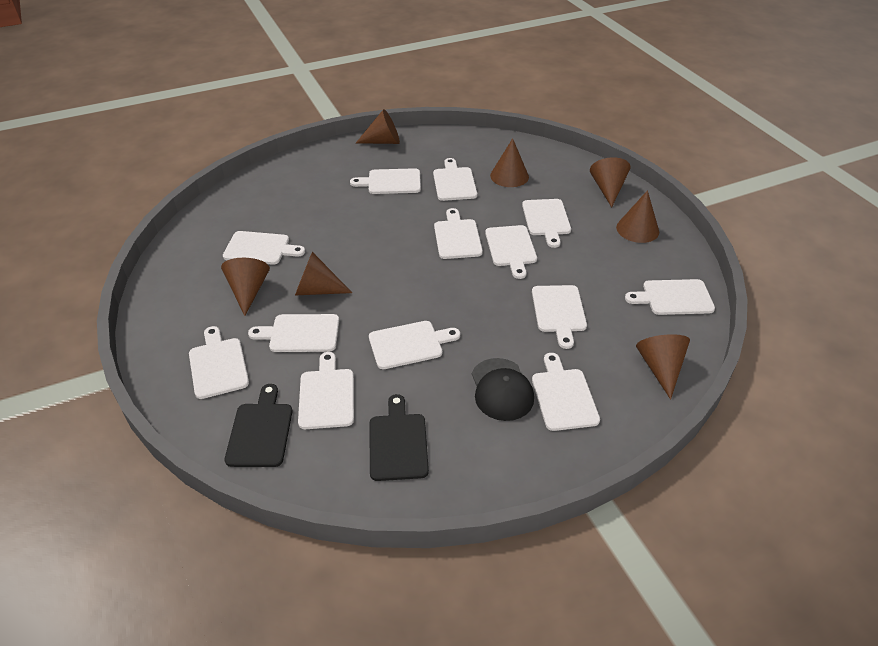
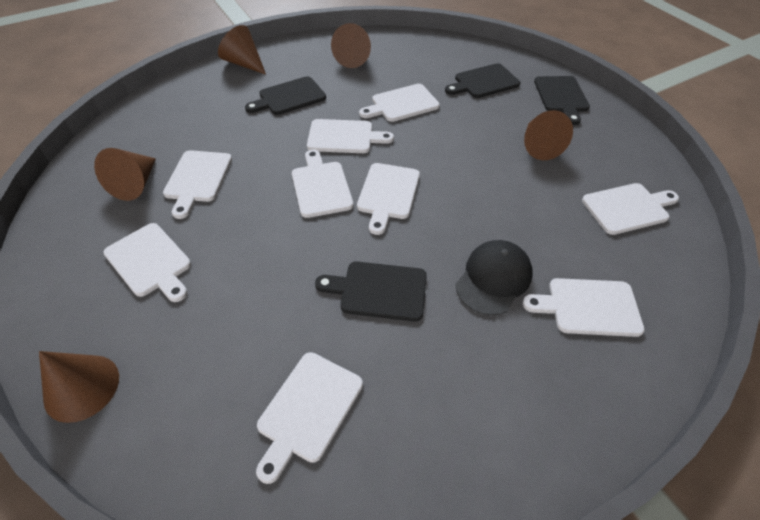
black cutting board: 2 -> 4
brown cone: 7 -> 5
white cutting board: 13 -> 9

